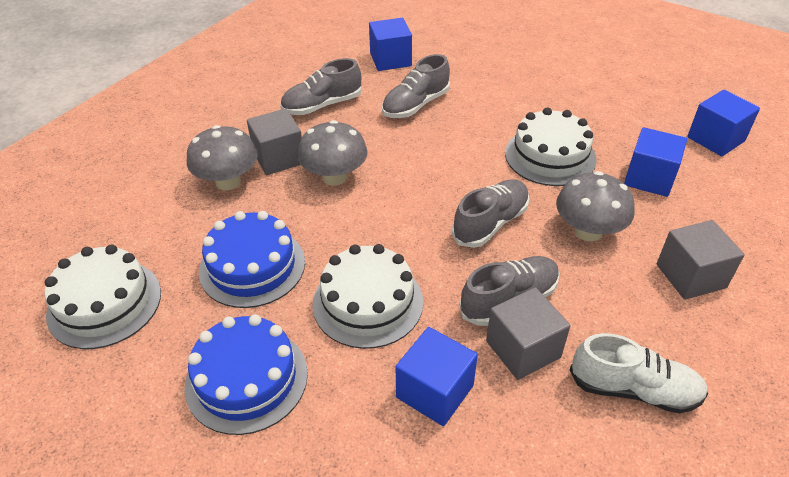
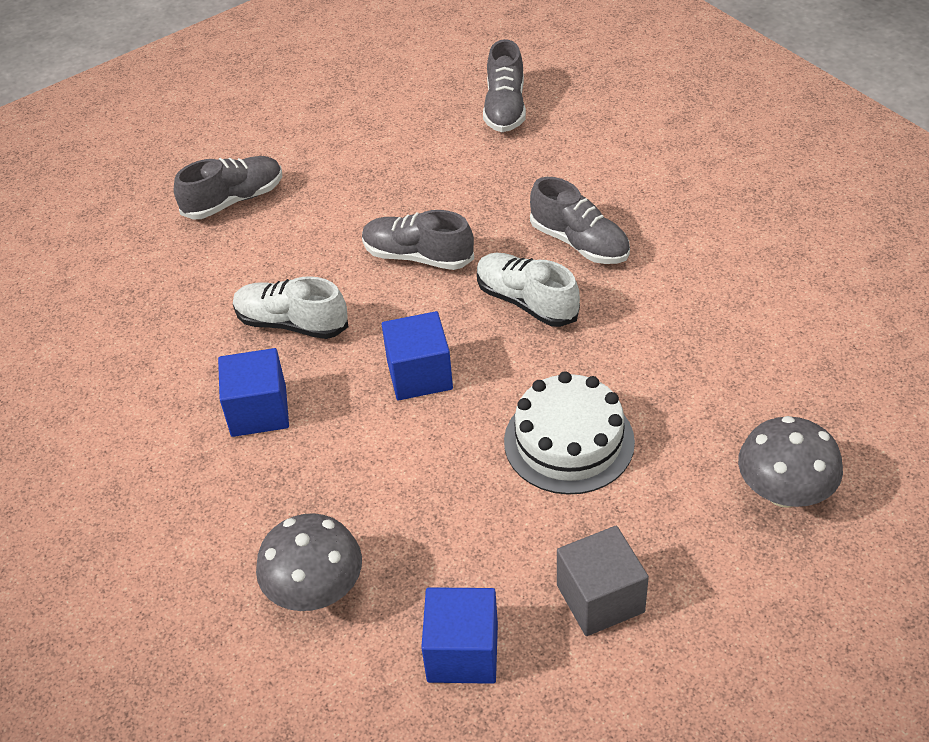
blue cake: 2 -> 0
blue cube: 4 -> 3
grey cube: 3 -> 1
grey mushroom: 3 -> 2
white cake: 3 -> 1
white shoe: 1 -> 2

